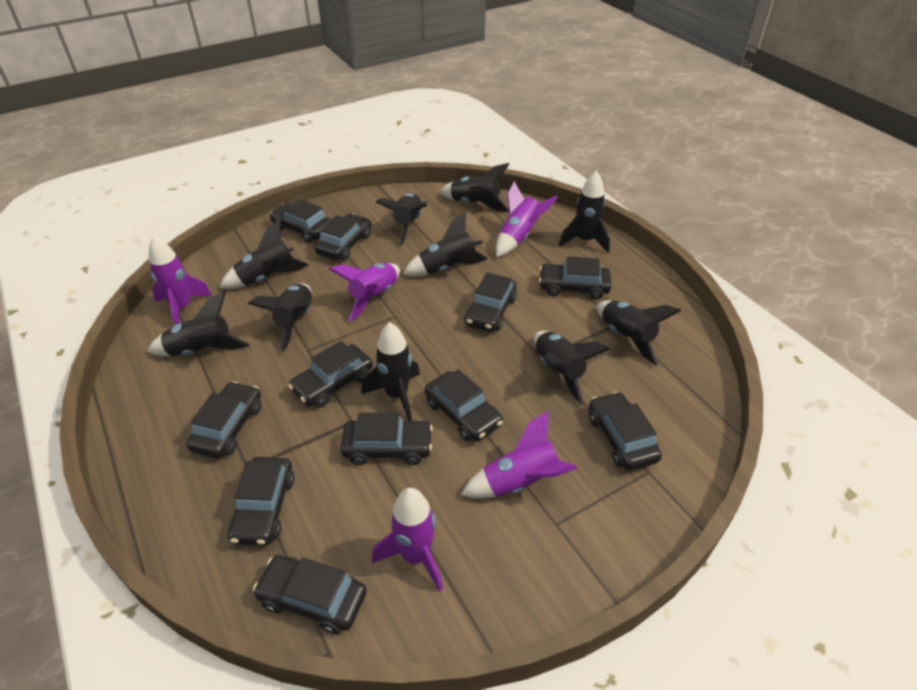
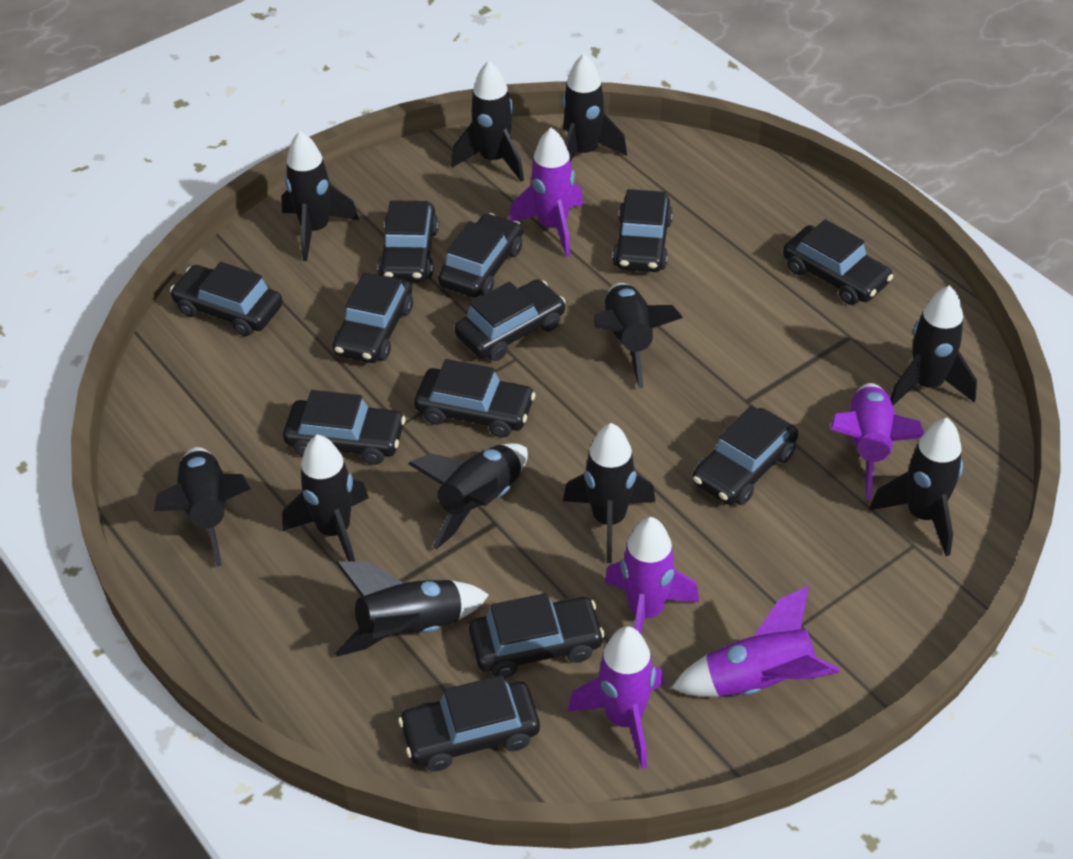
black car: 11 -> 12
black rocket: 10 -> 11

